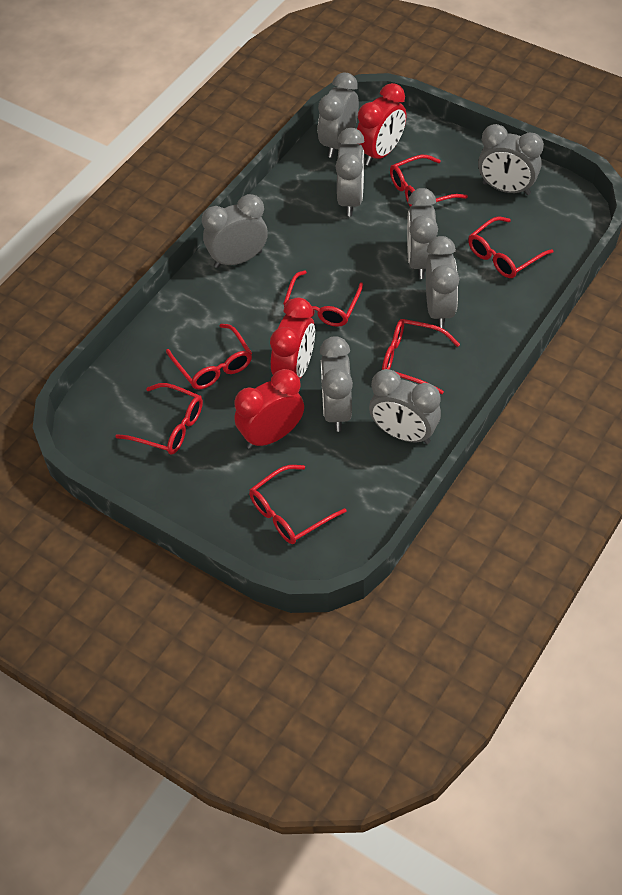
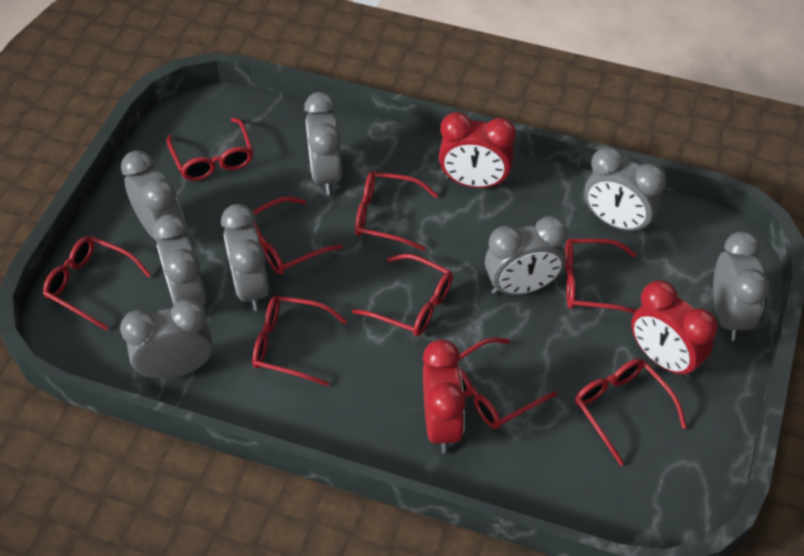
red glasses: 7 -> 9

